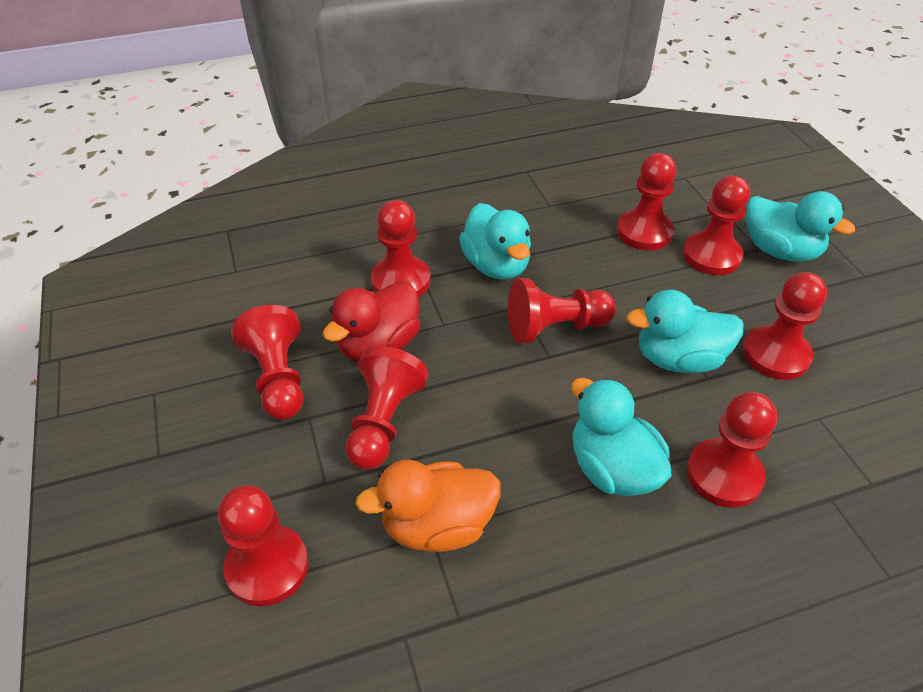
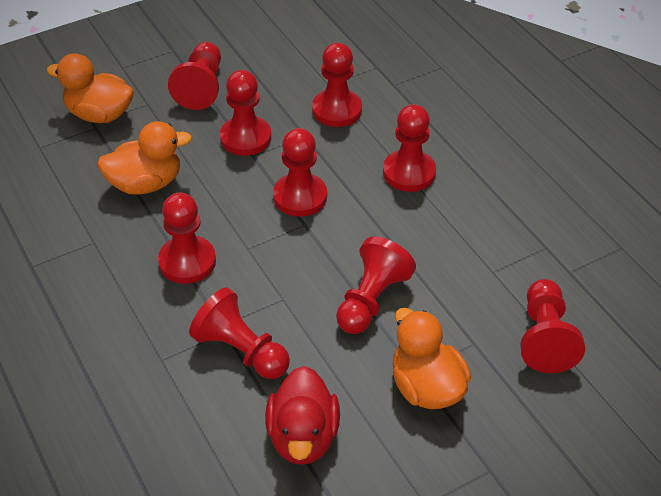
orange duck: 1 -> 3
turquoise duck: 4 -> 0

